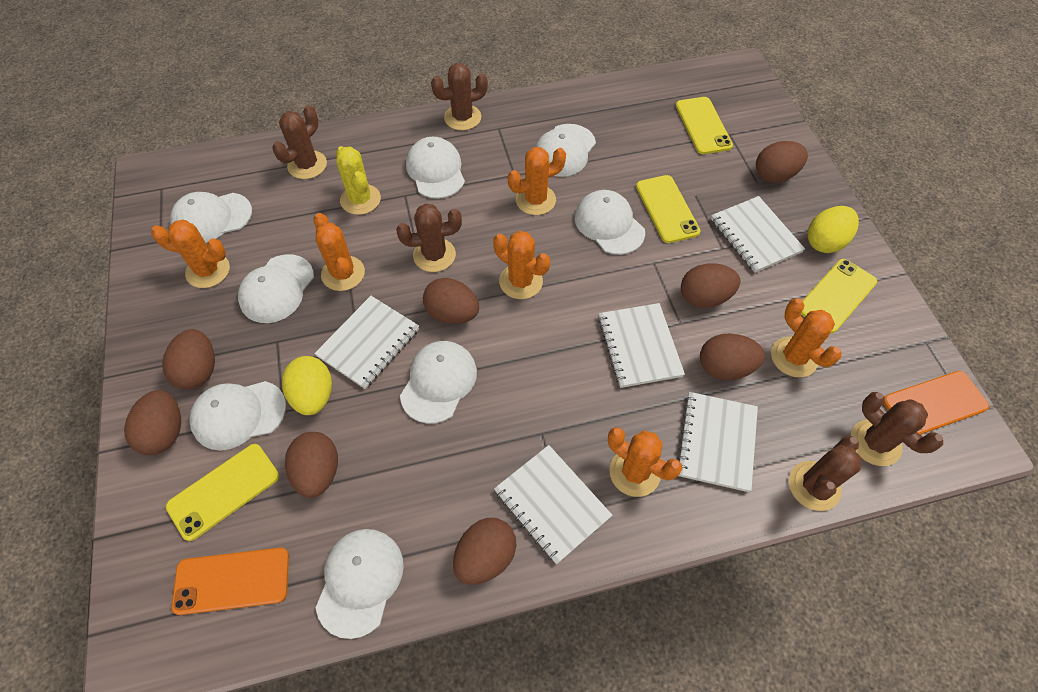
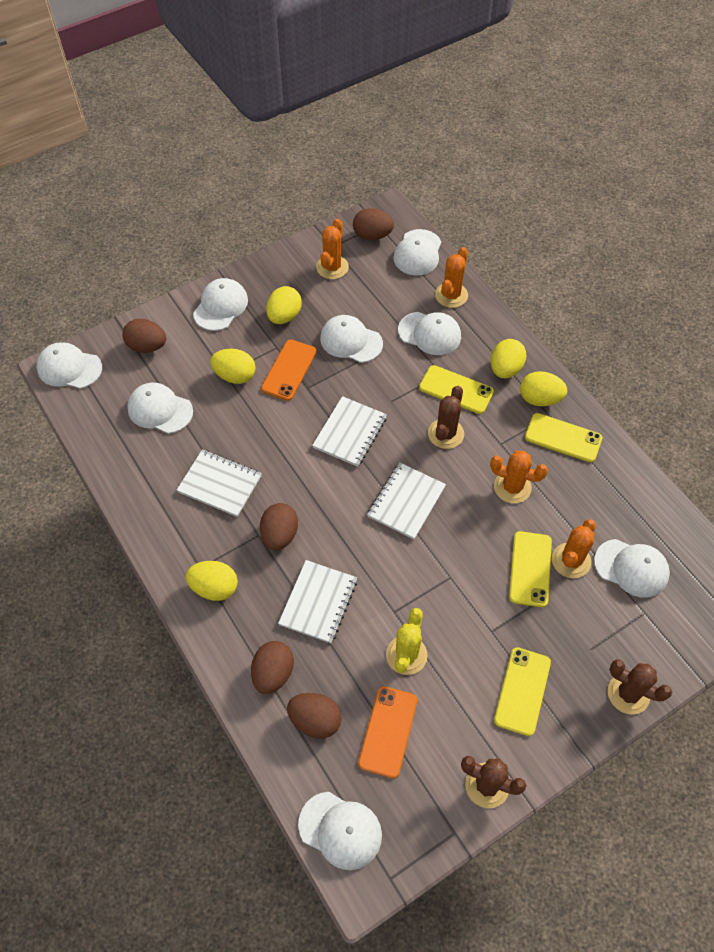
brown cactus: 5 -> 3
brown egg: 8 -> 5
orange cactus: 6 -> 4
white notebook: 5 -> 4
yellow egg: 2 -> 5

